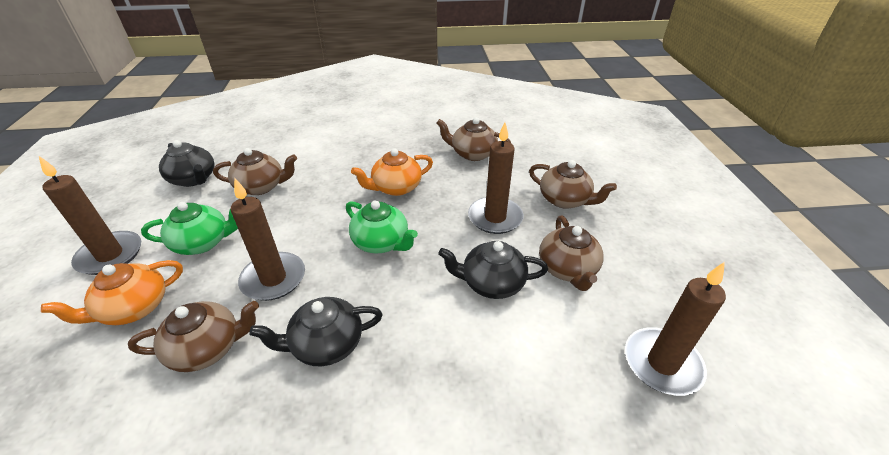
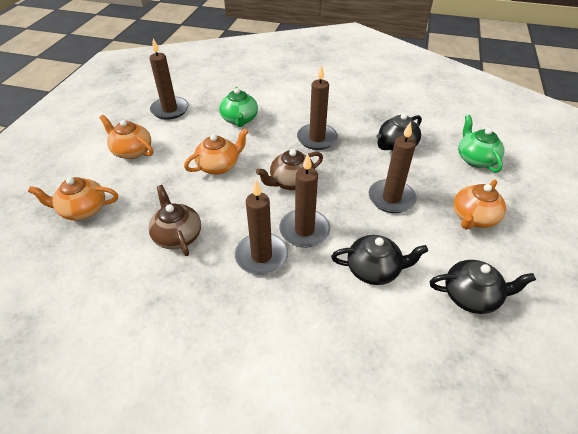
brown candle: 4 -> 5
brown teapot: 5 -> 2
orange teapot: 2 -> 4

